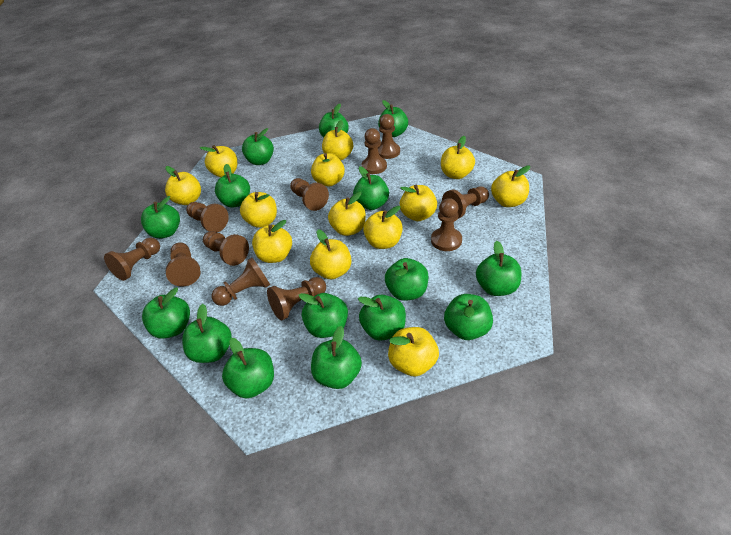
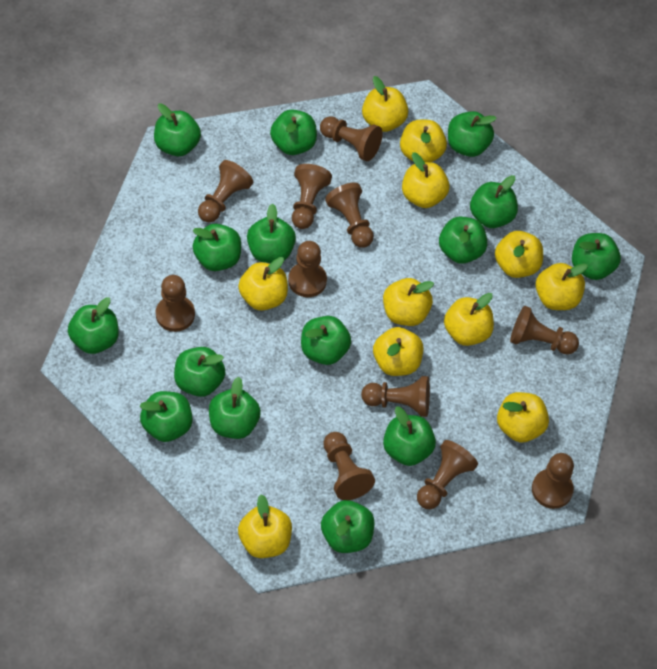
yellow apple: 13 -> 11

